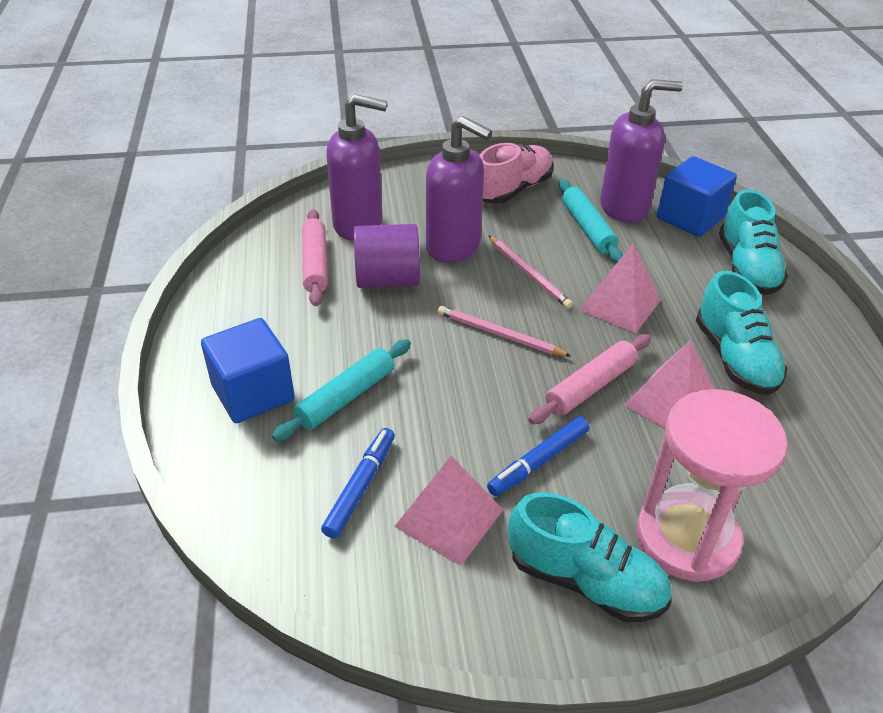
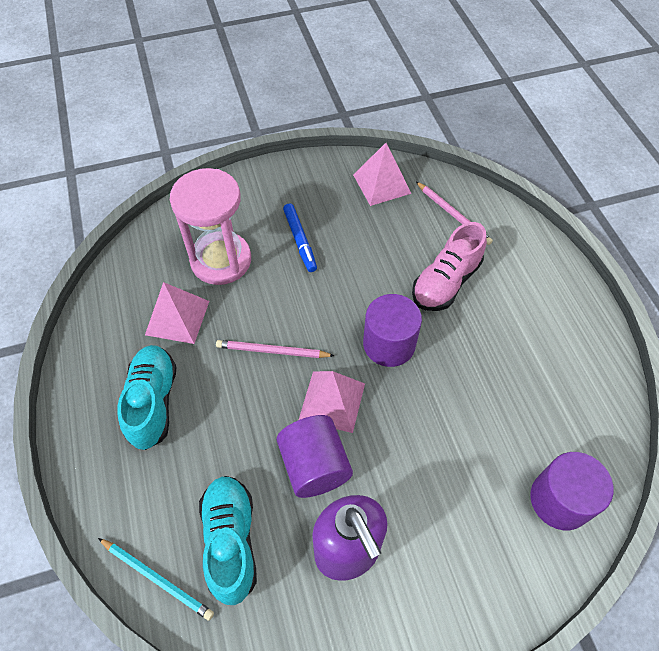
blue cube: 2 -> 0
blue marker: 2 -> 1
pink rolling pin: 2 -> 0
purple cylinder: 1 -> 3
purple soap dispenser: 3 -> 1
turquoise pencil: 0 -> 1
turquoise rolling pin: 2 -> 0
turquoise shoe: 3 -> 2

